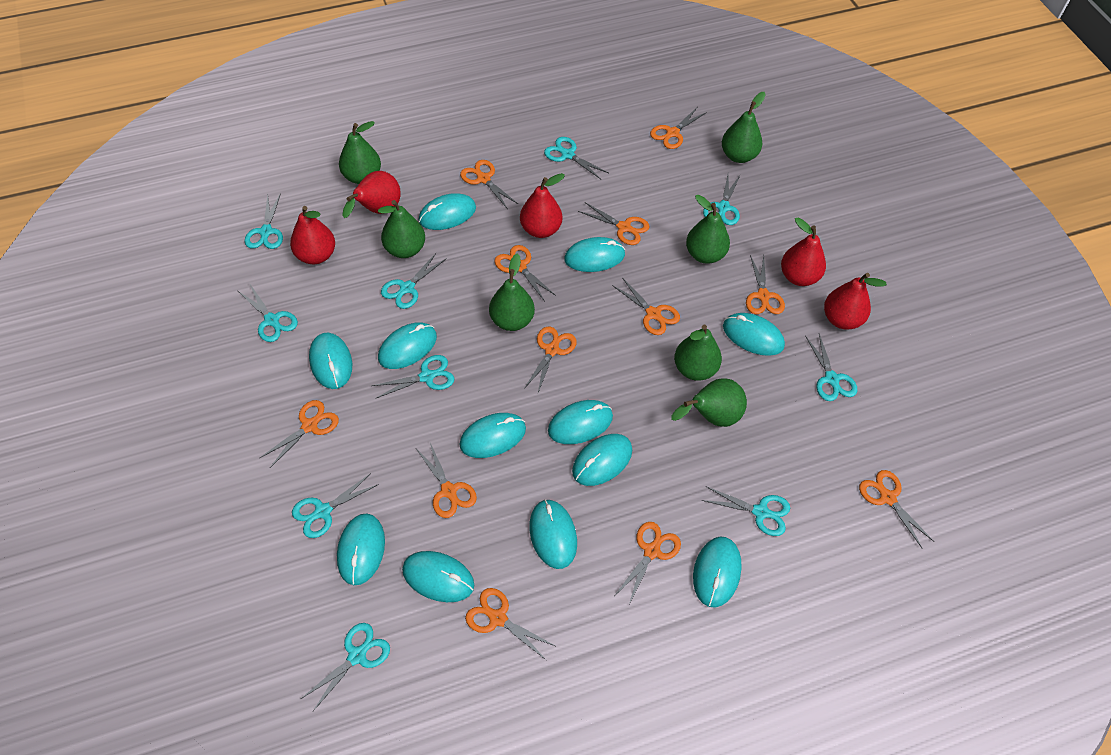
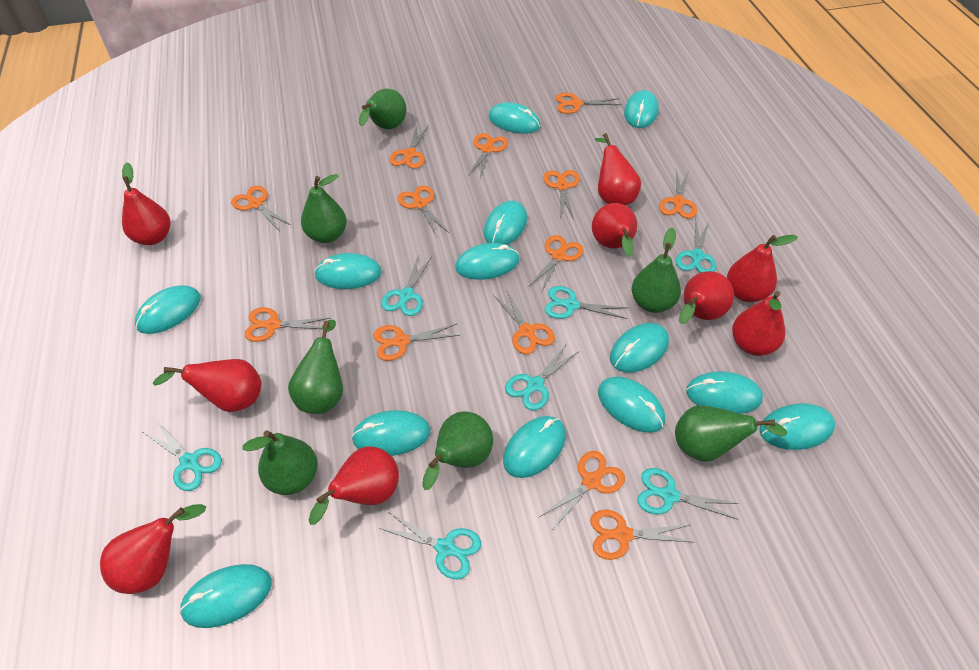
orange scissors: 12 -> 13
red pear: 5 -> 9
turquoise mouse: 12 -> 13
turquoise scissors: 10 -> 7

